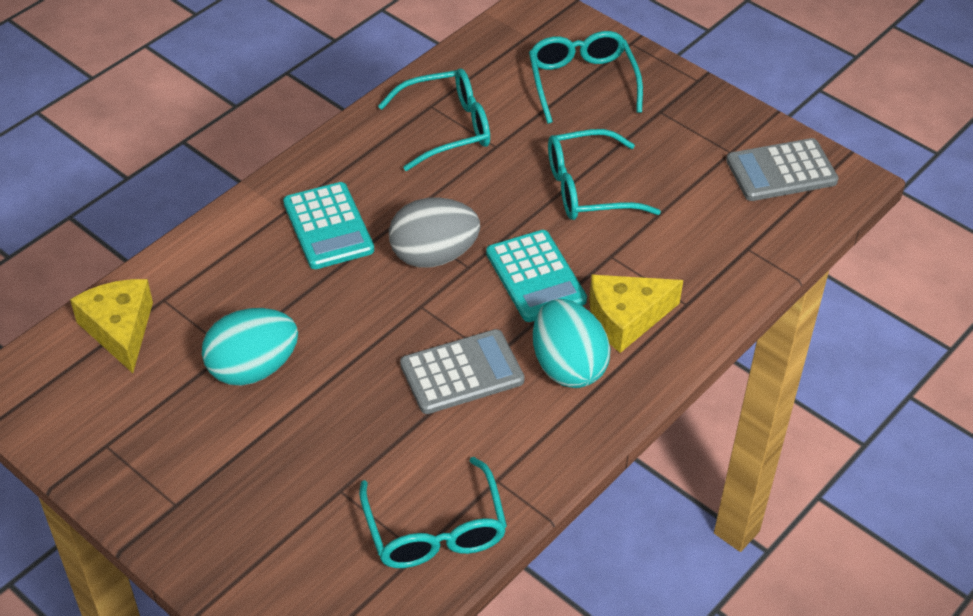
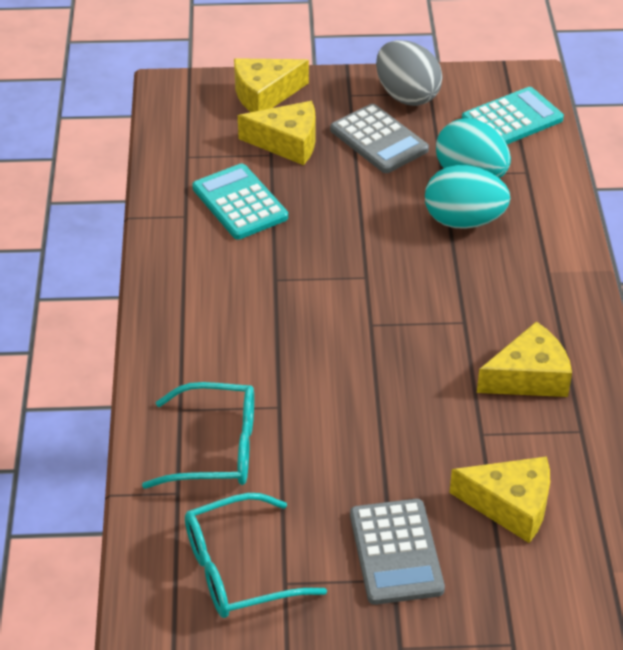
turquoise glasses: 4 -> 2
yellow cheese: 2 -> 4

